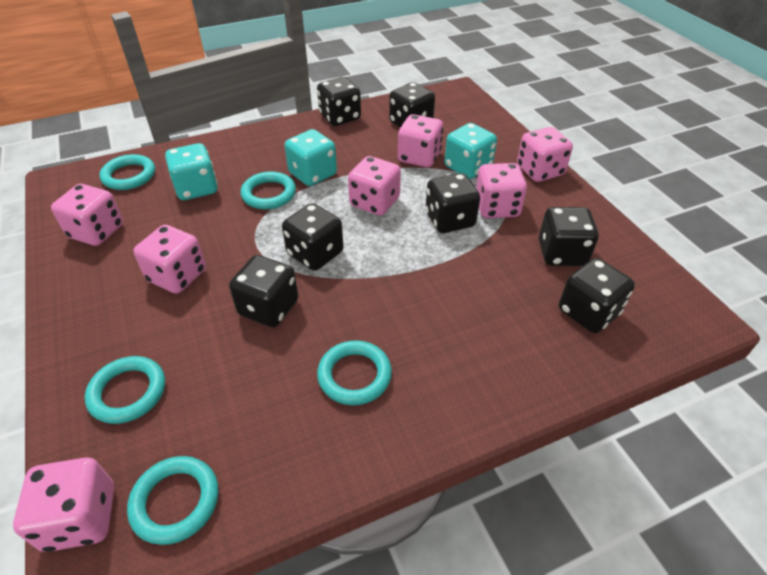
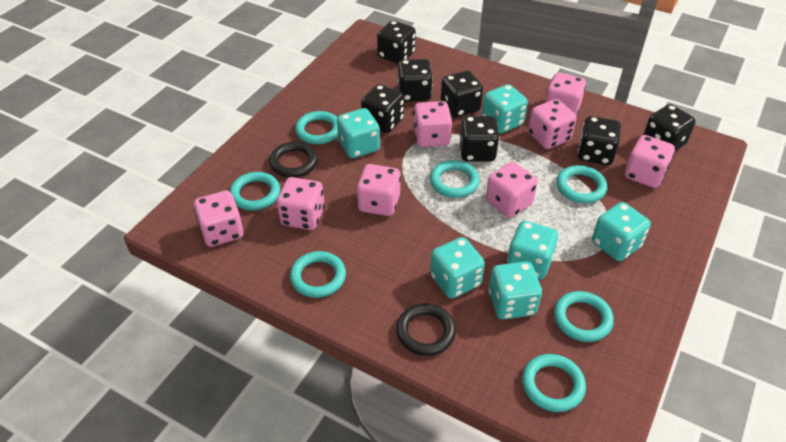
black ring: 0 -> 2
pink dice: 7 -> 8
turquoise dice: 3 -> 6
turquoise ring: 5 -> 7

